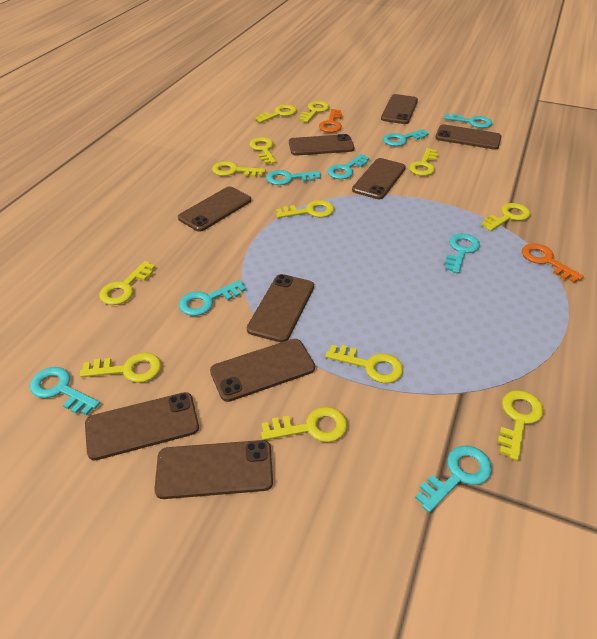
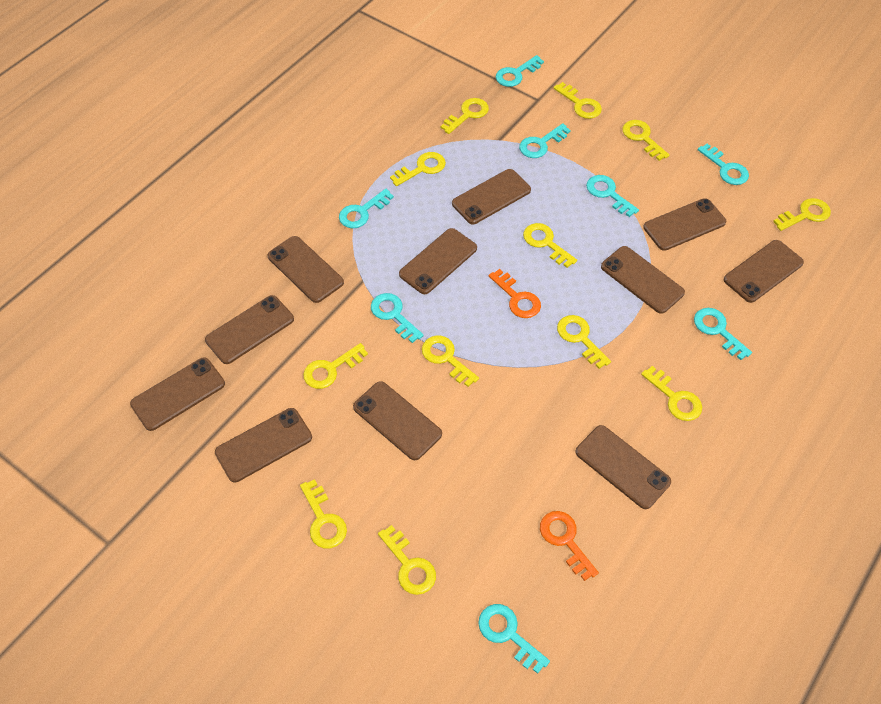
brown phone: 9 -> 11

